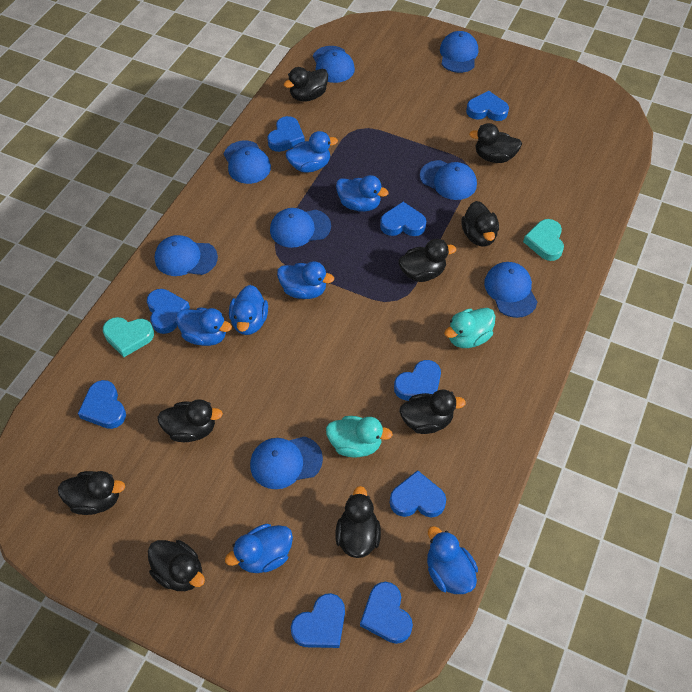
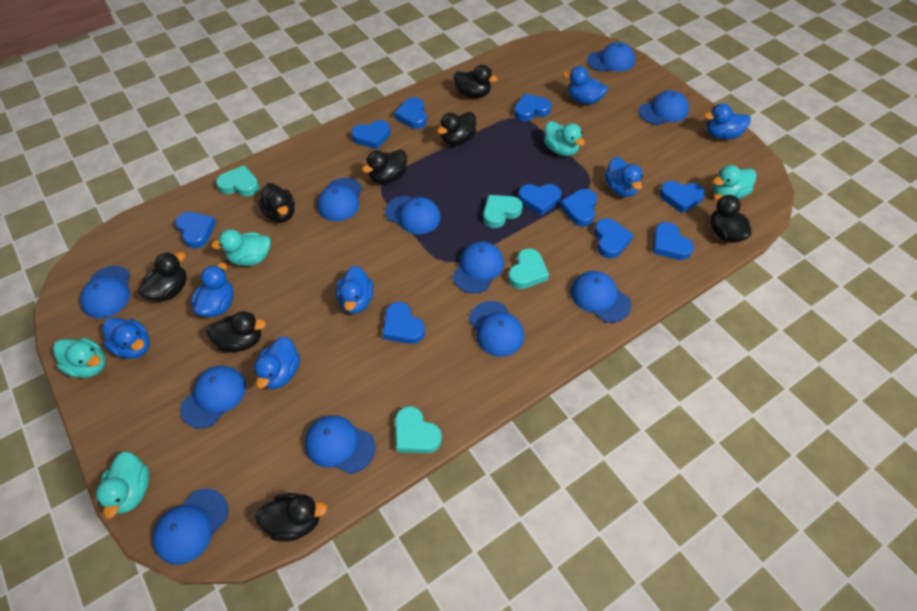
black duck: 9 -> 8
blue cap: 8 -> 11
blue heart: 9 -> 10
turquoise duck: 2 -> 5
turquoise heart: 2 -> 4

